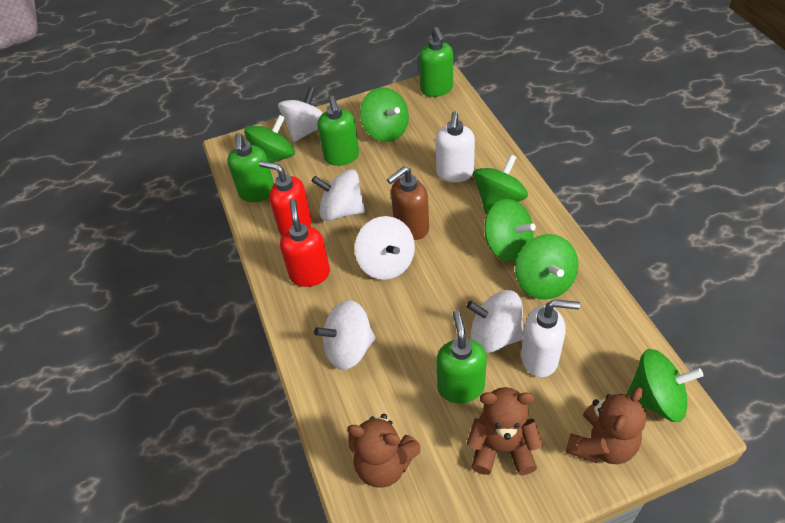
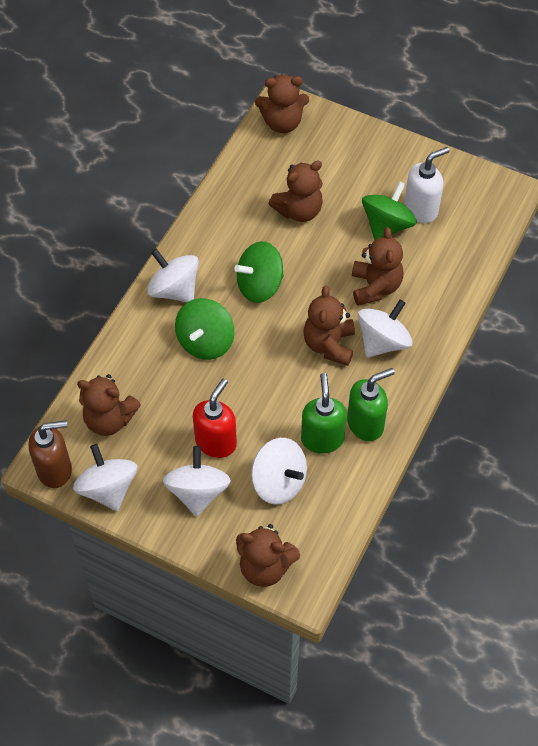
brown teddy bear: 3 -> 6
green soap dispenser: 4 -> 2
green spinning top: 6 -> 3
red soap dispenser: 2 -> 1
white soap dispenser: 2 -> 1

